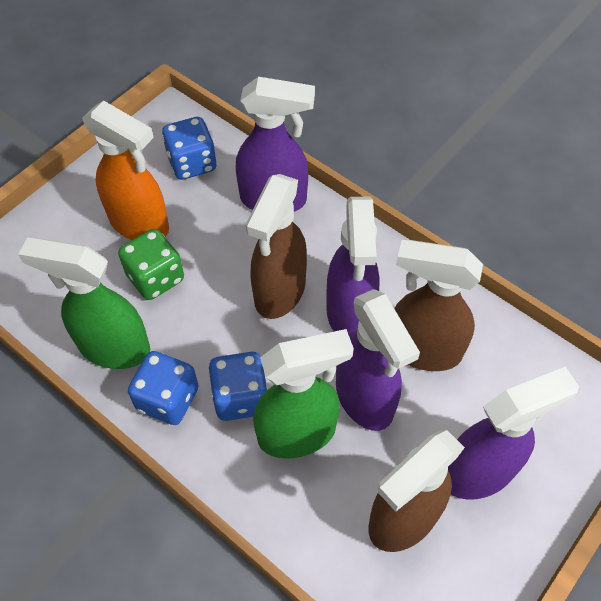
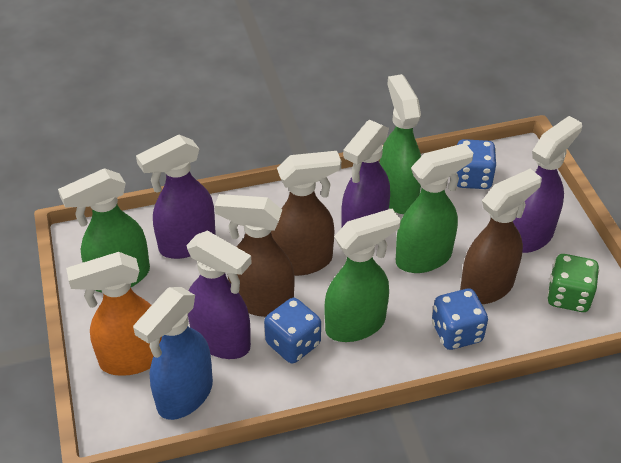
blue spray bottle: 0 -> 1
green spray bottle: 2 -> 4

